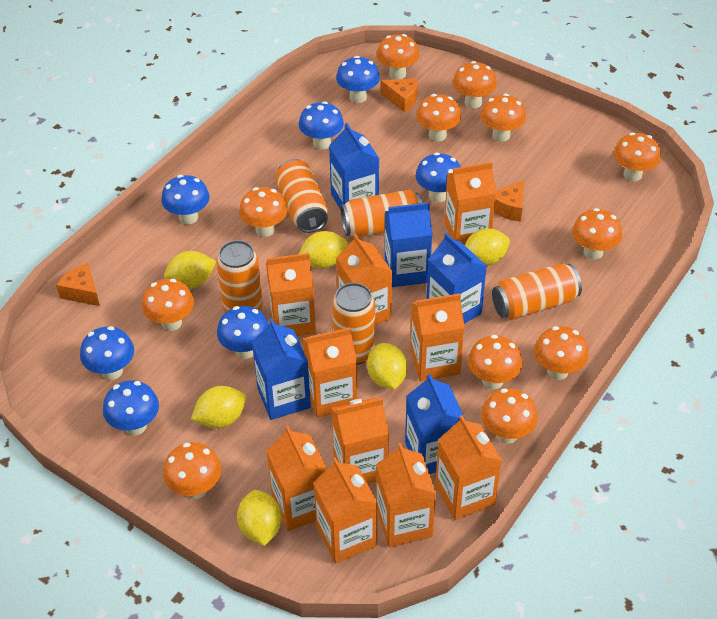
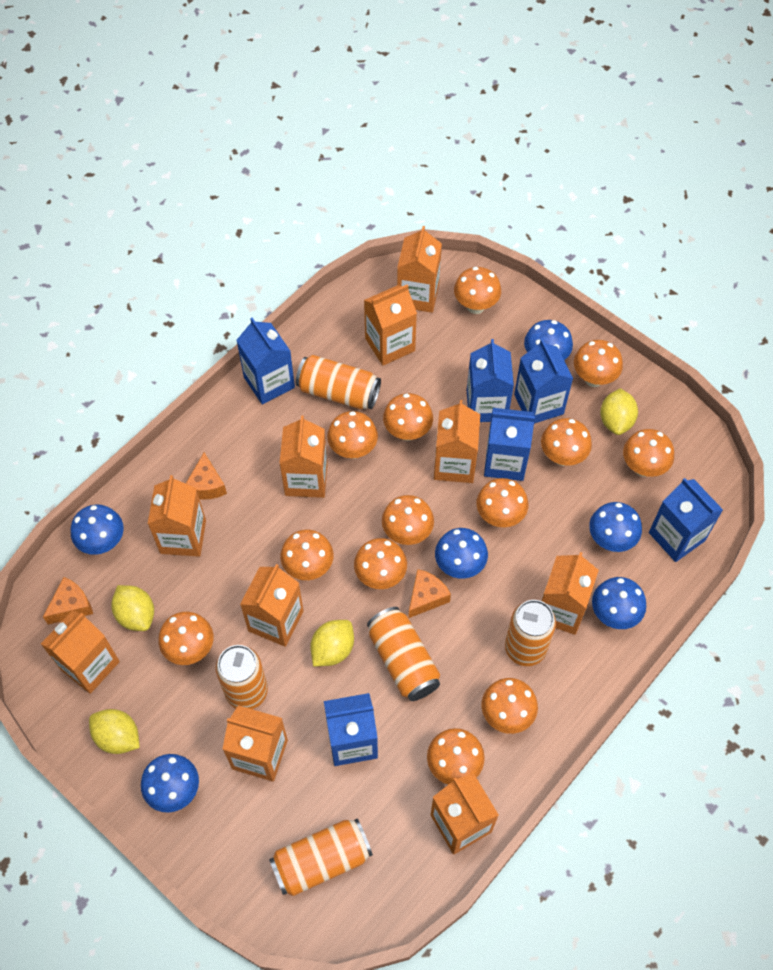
blue carton: 5 -> 6
blue mushroom: 7 -> 6
orange mushroom: 12 -> 13
yellow lemon: 6 -> 4

